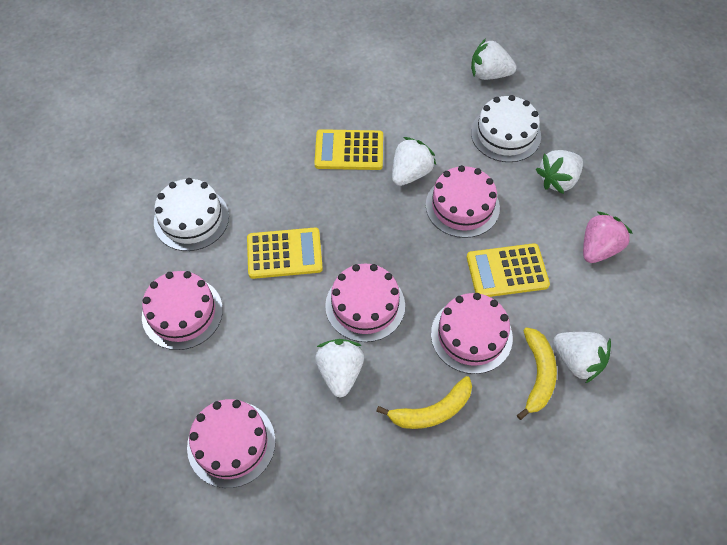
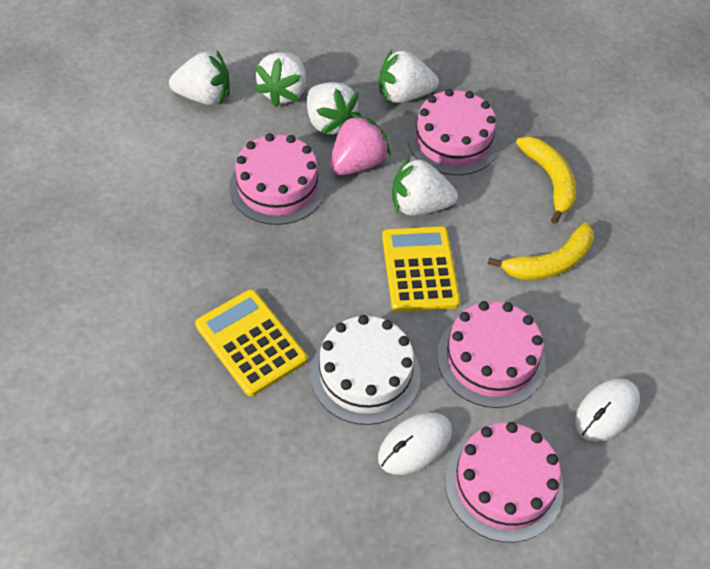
pink cake: 5 -> 4
white cake: 2 -> 1
white mouse: 0 -> 2
yellow calculator: 3 -> 2

